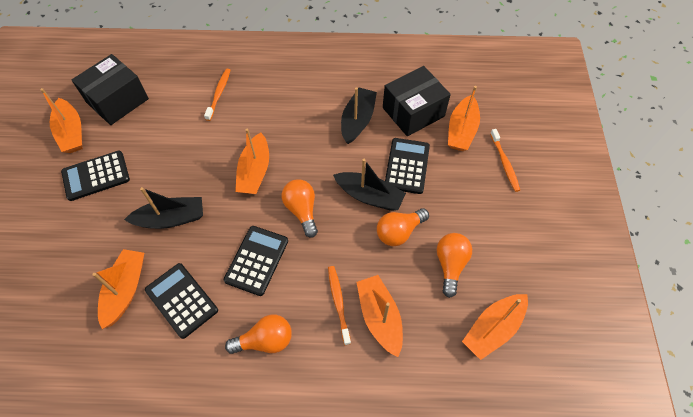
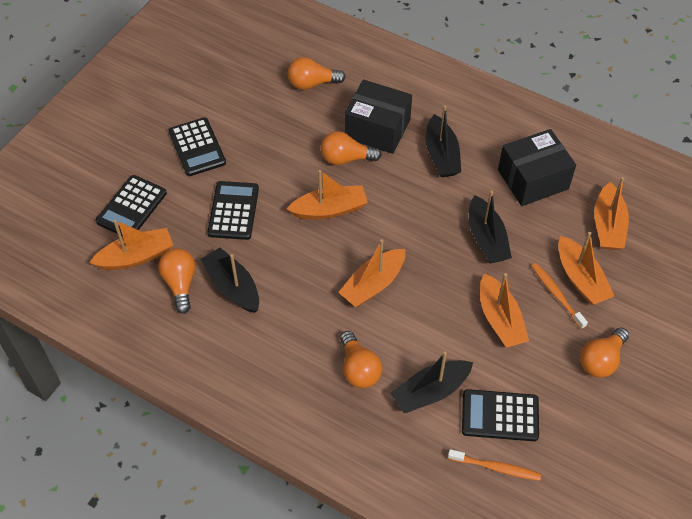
black boat: 3 -> 4
orange light bulb: 4 -> 5
orange toothbrush: 3 -> 2

